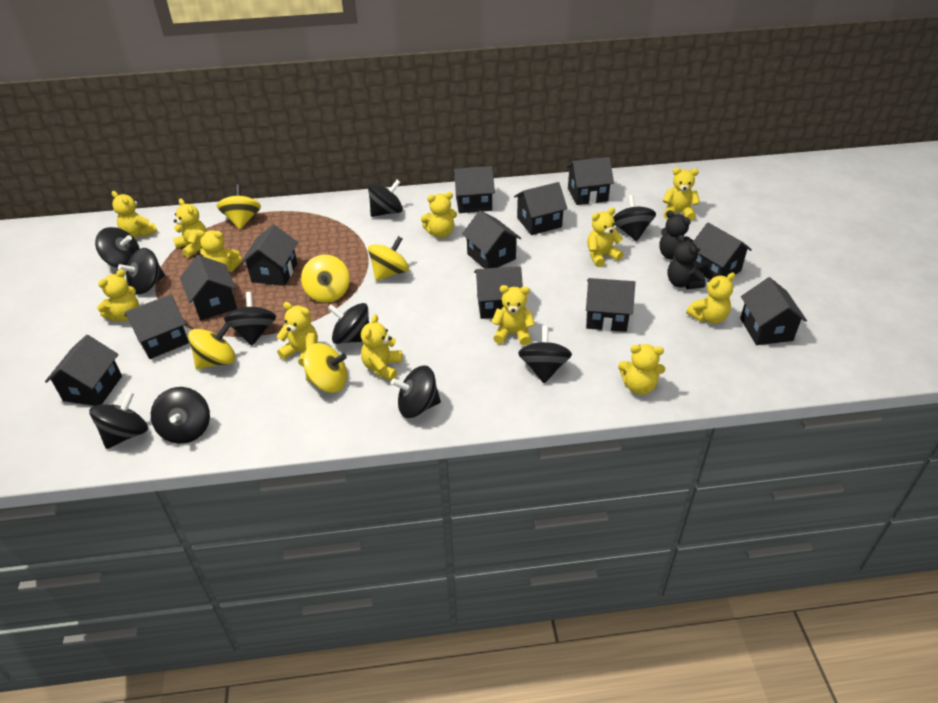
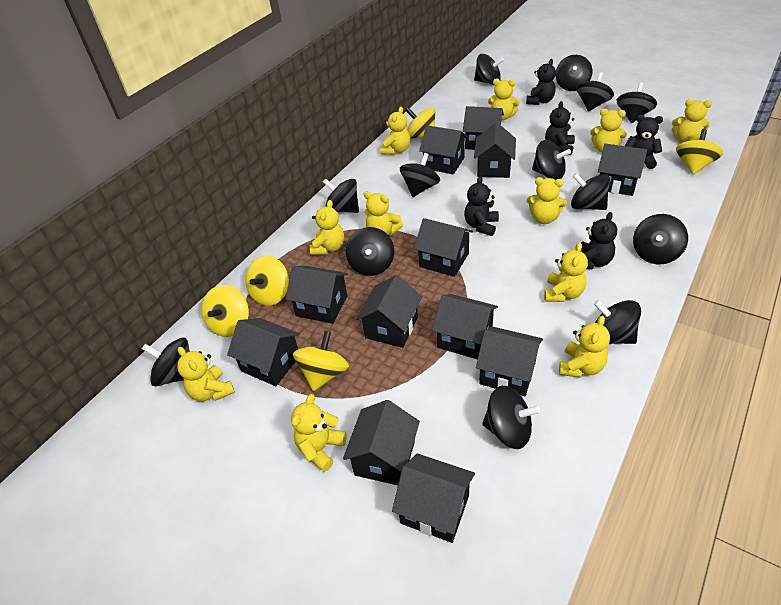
black spinning top: 10 -> 13
black teddy bear: 2 -> 5
yellow teddy bear: 12 -> 11

